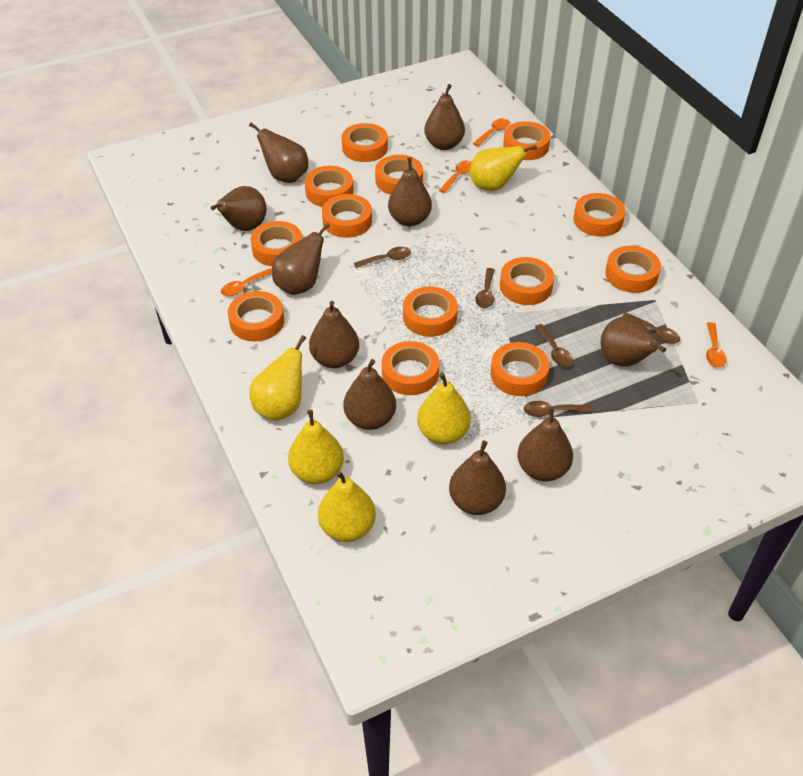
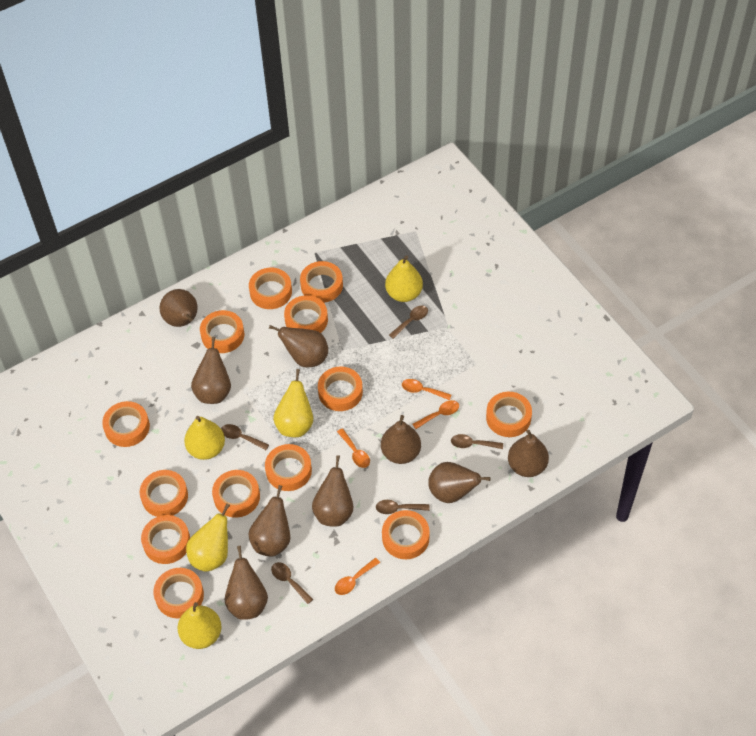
brown pear: 10 -> 9

